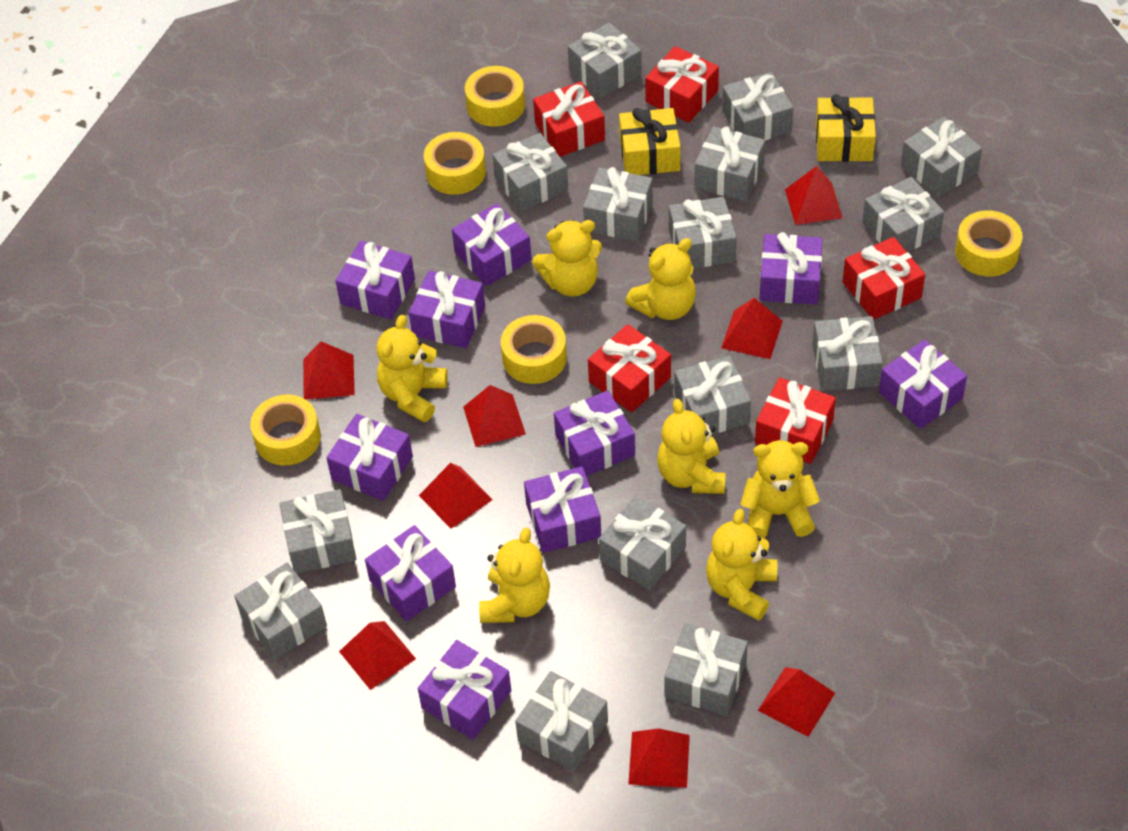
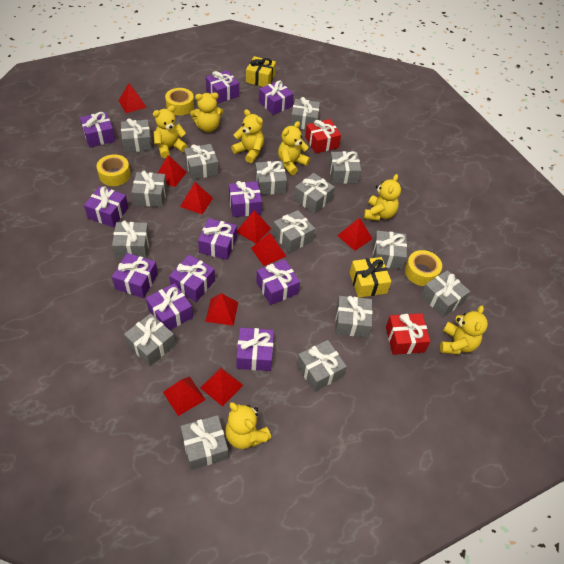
purple gift: 10 -> 11
red gift: 5 -> 2
red pyramid: 8 -> 9
yellow tape: 5 -> 3

